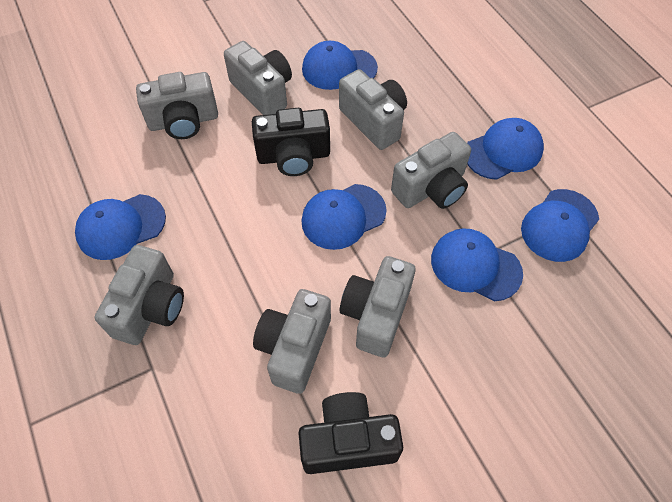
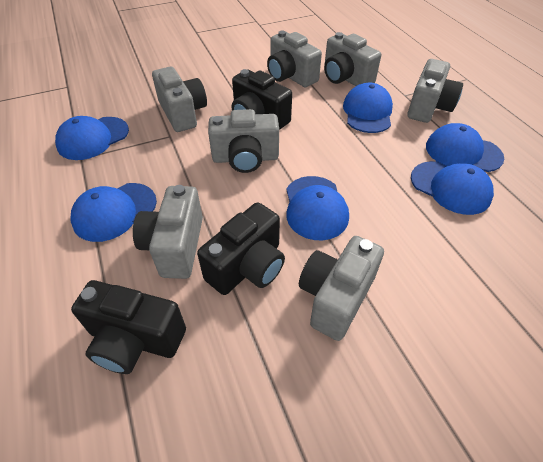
black camera: 2 -> 3

